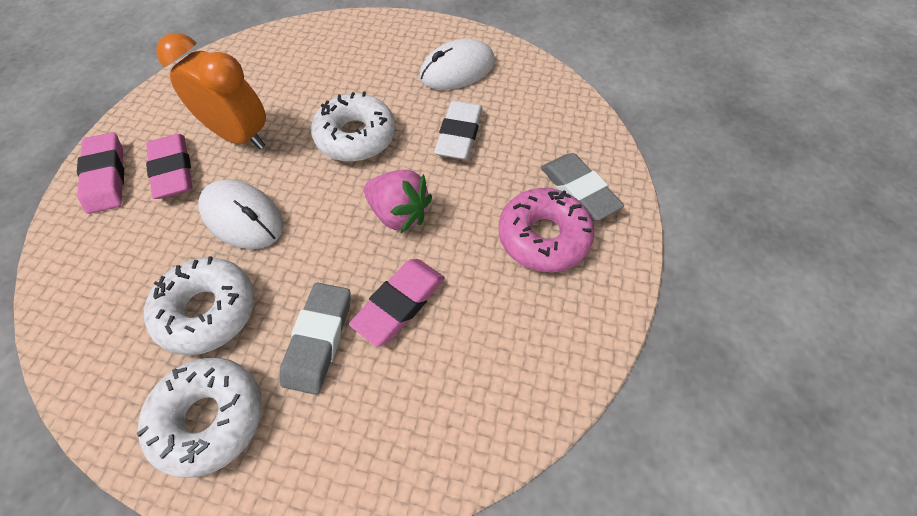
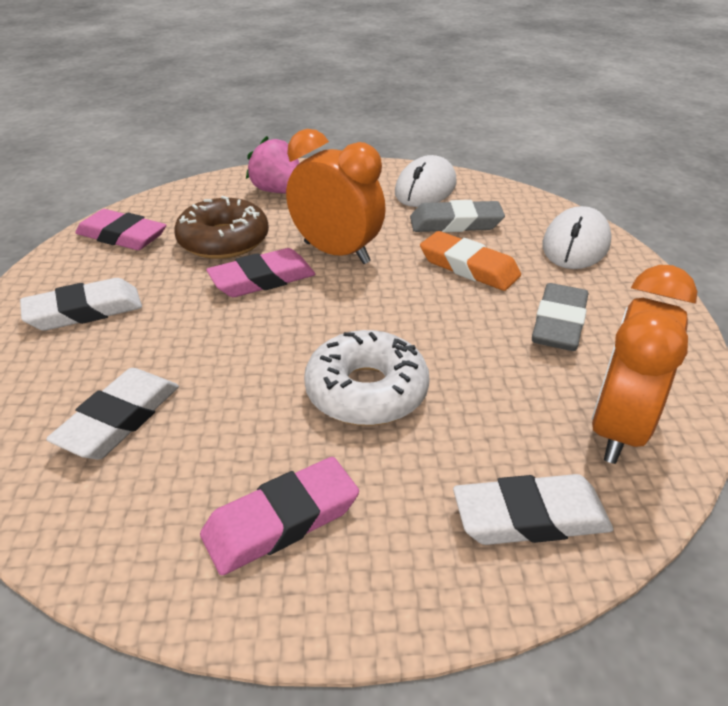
brown donut: 0 -> 1
orange clock: 1 -> 2
orange eraser: 0 -> 1
pink donut: 1 -> 0
white donut: 3 -> 1
white eraser: 1 -> 3

